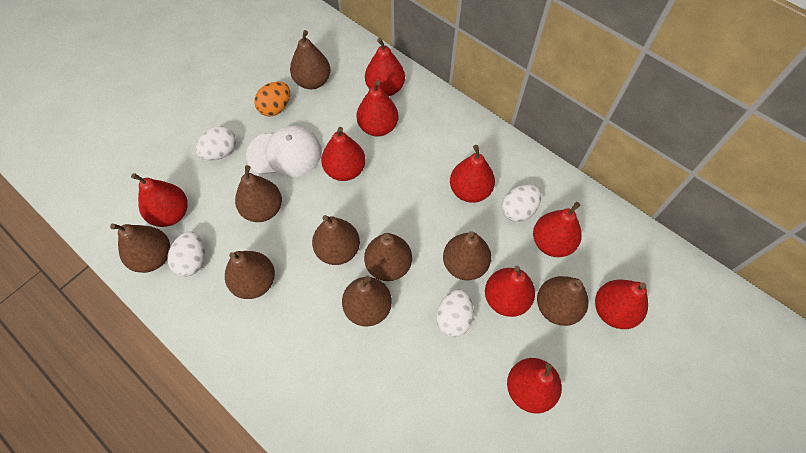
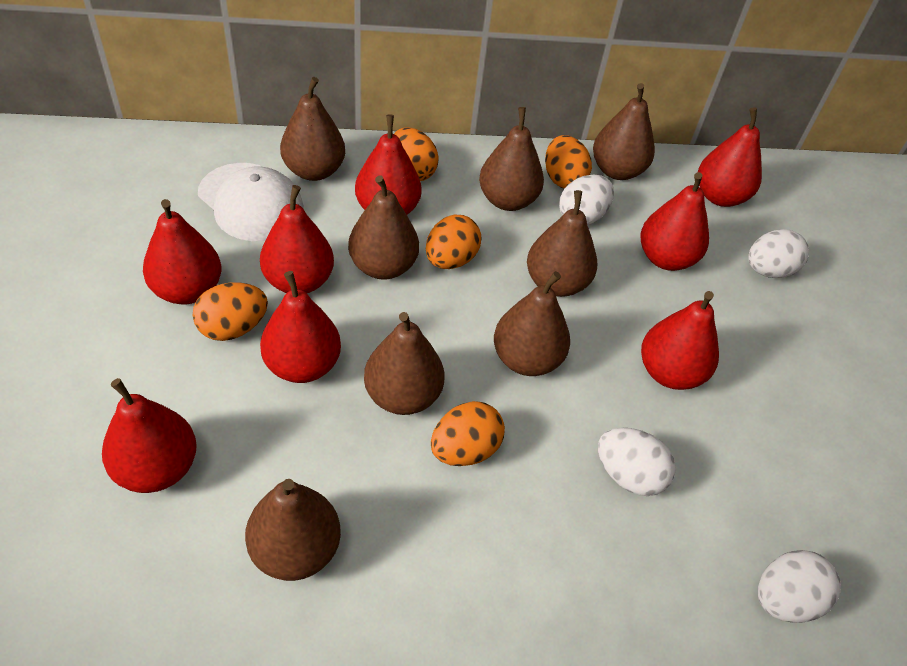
brown pear: 9 -> 8
orange egg: 1 -> 5
red pear: 9 -> 8

